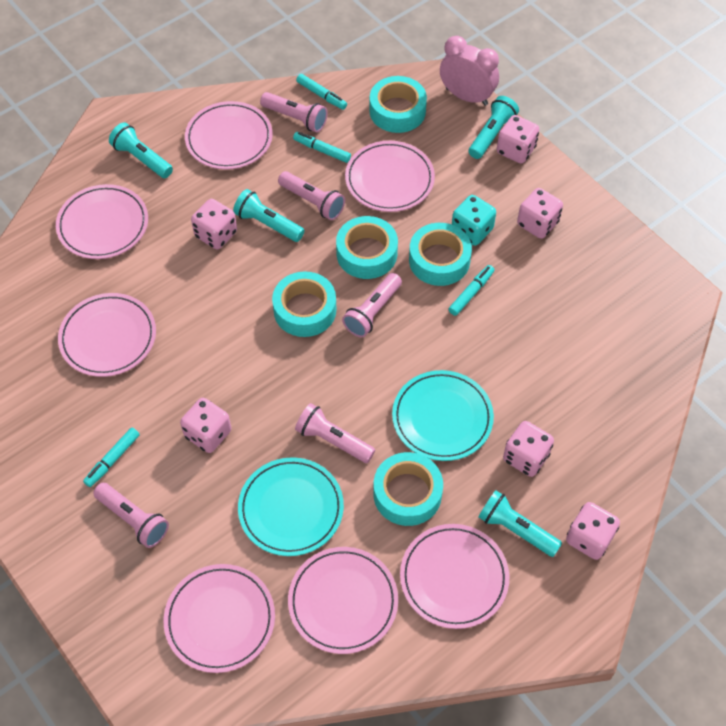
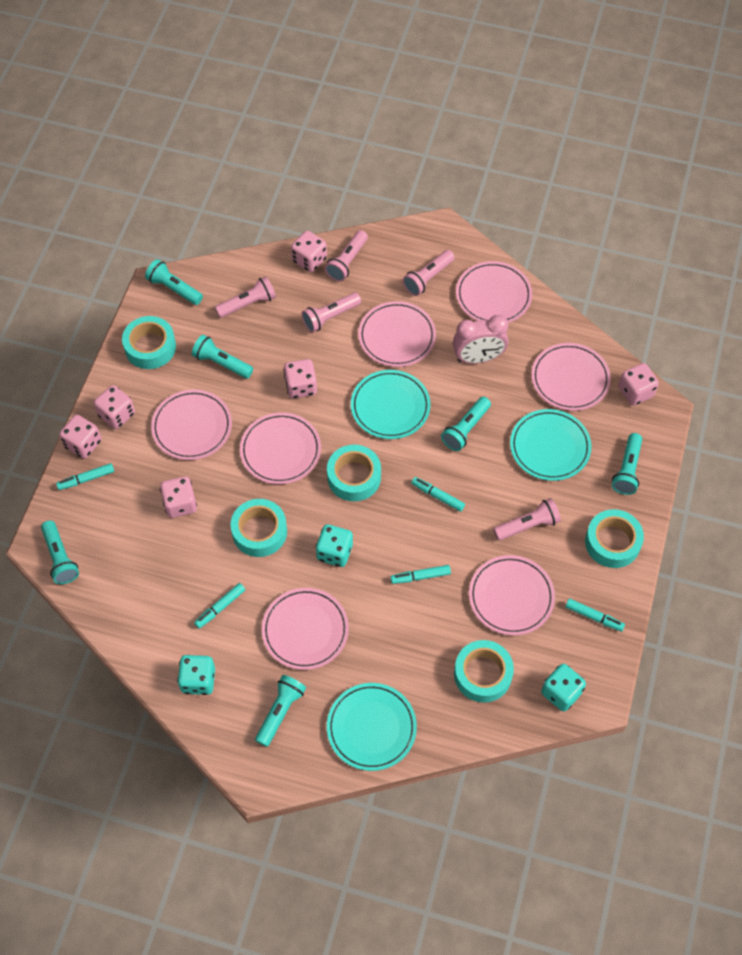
turquoise dice: 1 -> 3
turquoise flashlight: 4 -> 6
turquoise marker: 4 -> 5
turquoise plate: 2 -> 3

